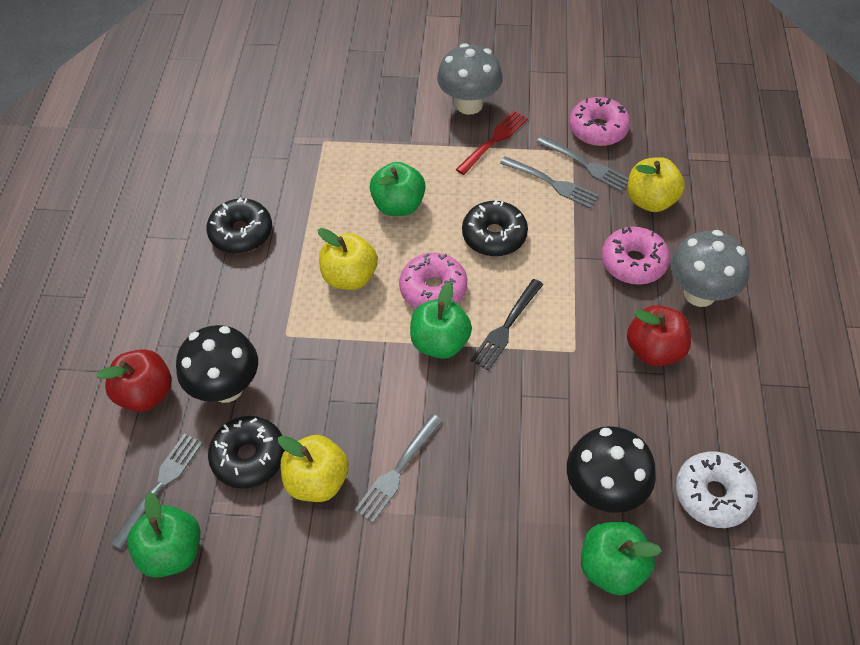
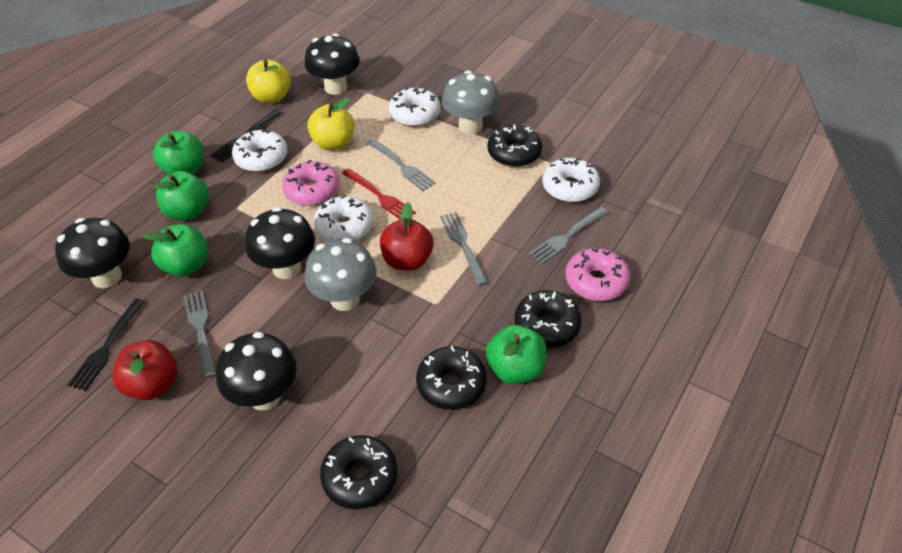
black donut: 3 -> 4
black fork: 1 -> 2
black mushroom: 2 -> 4
pink donut: 3 -> 2
white donut: 1 -> 4
yellow apple: 3 -> 2

